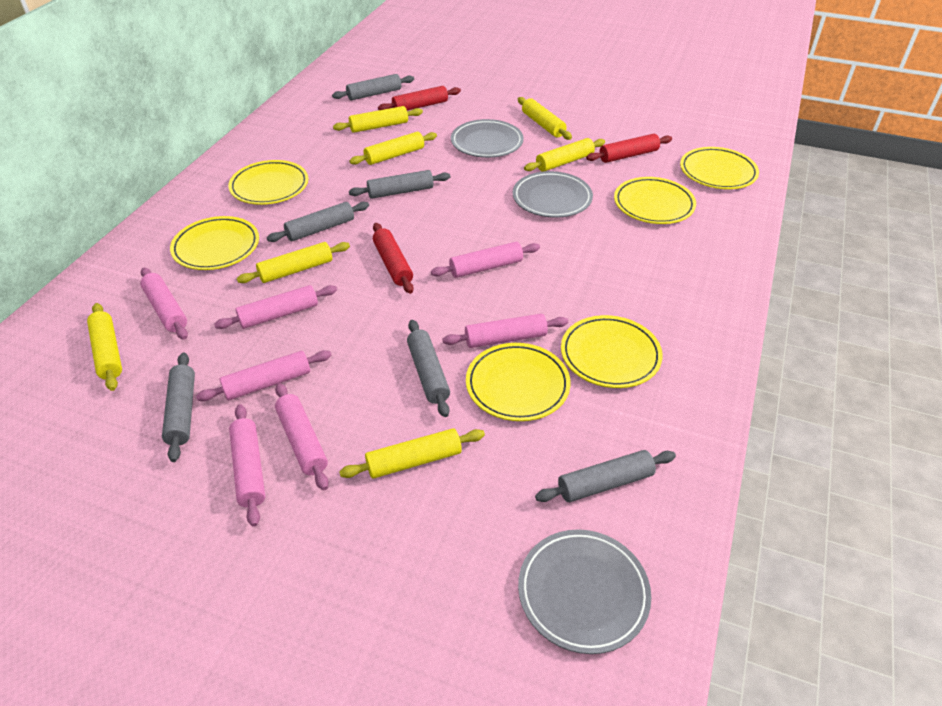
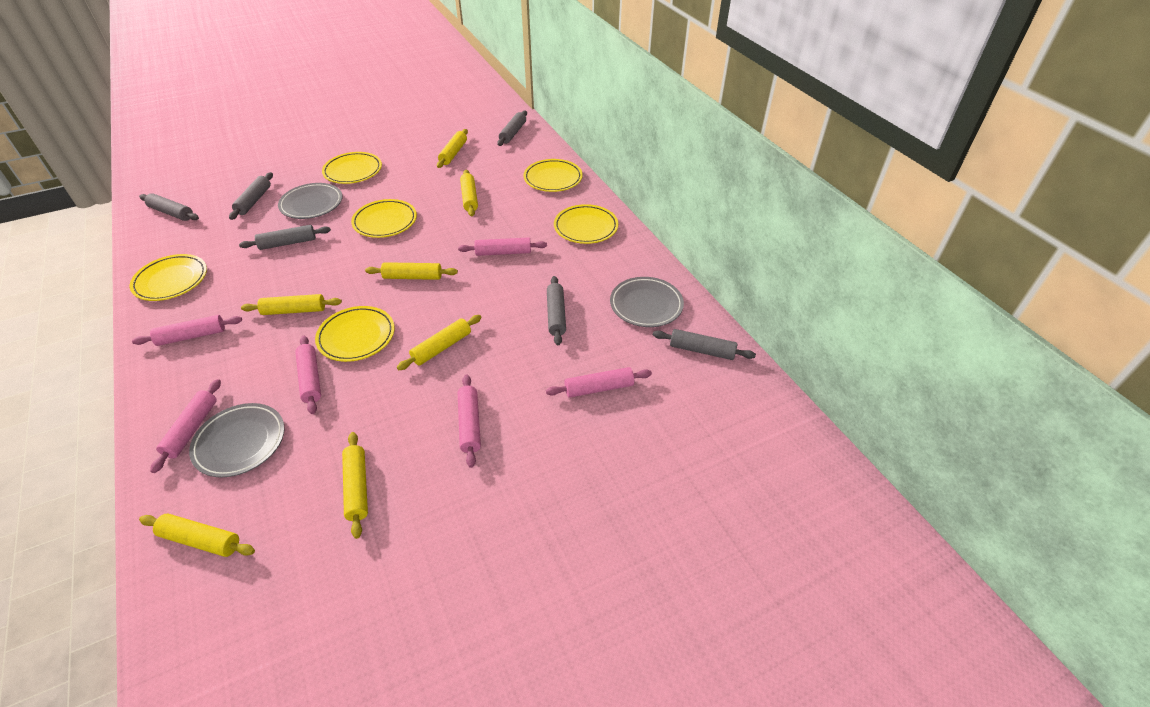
pink rolling pin: 7 -> 6
red rolling pin: 3 -> 0

